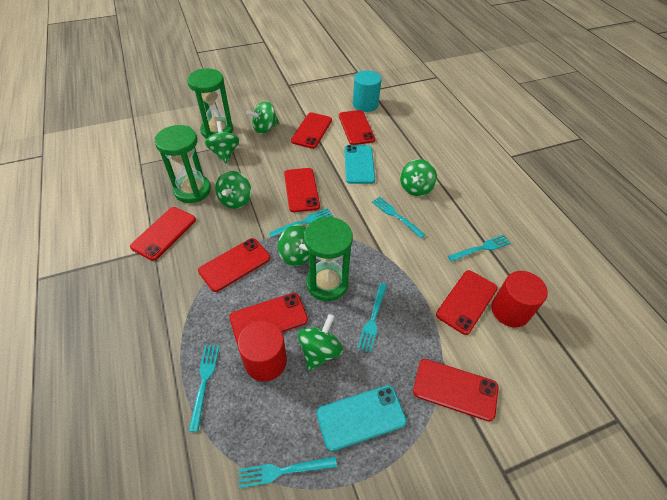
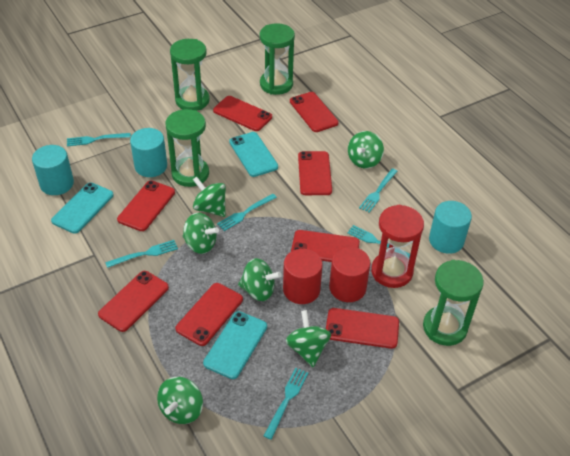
green hourglass: 3 -> 4
red hourglass: 0 -> 1
turquoise cylinder: 1 -> 3
turquoise phone: 2 -> 3

